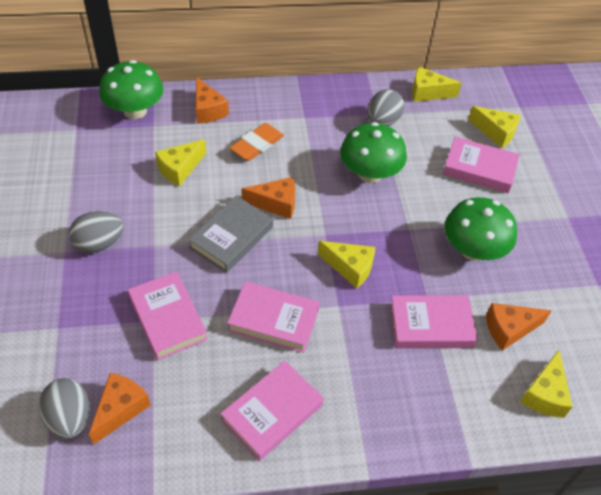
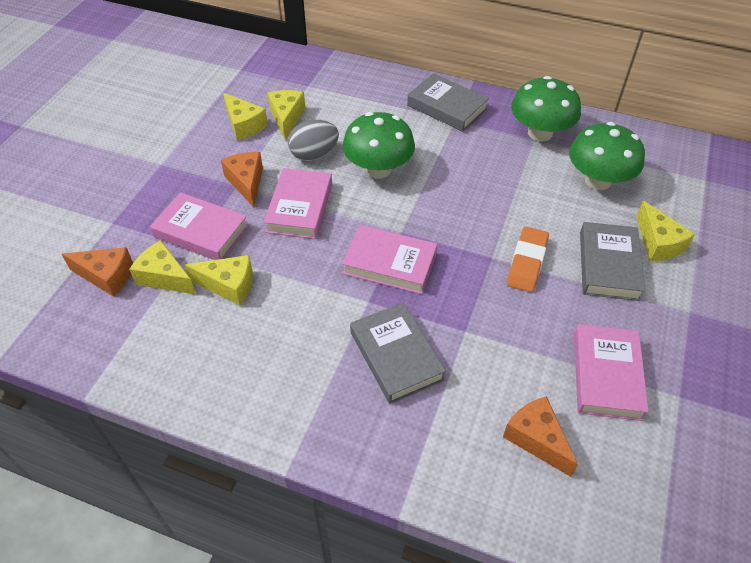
grey book: 1 -> 3
grey egg: 3 -> 1
orange cheese: 4 -> 3
pink book: 5 -> 4

